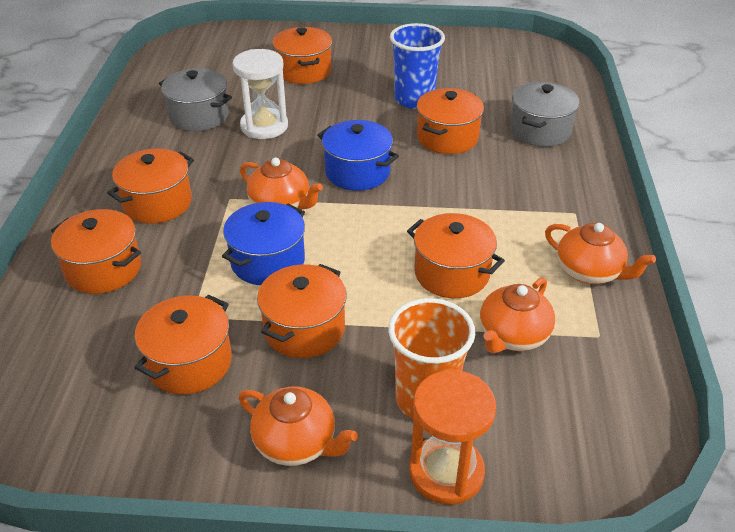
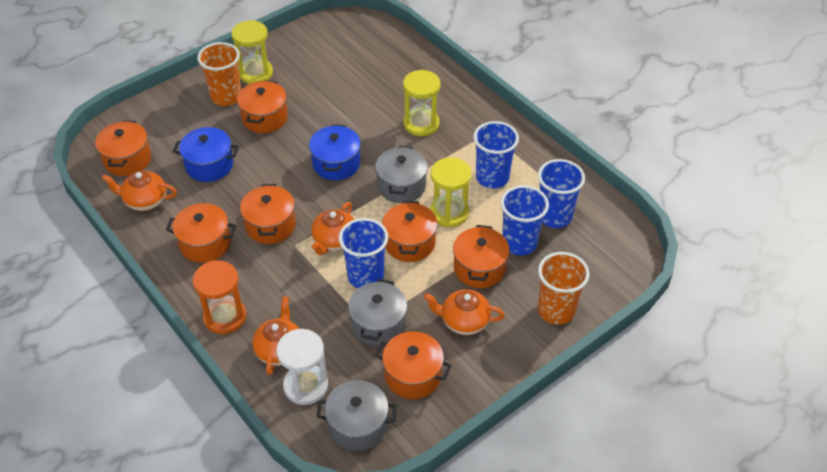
blue cup: 1 -> 4
grey pot: 2 -> 3
orange cup: 1 -> 2
yellow hourglass: 0 -> 3

